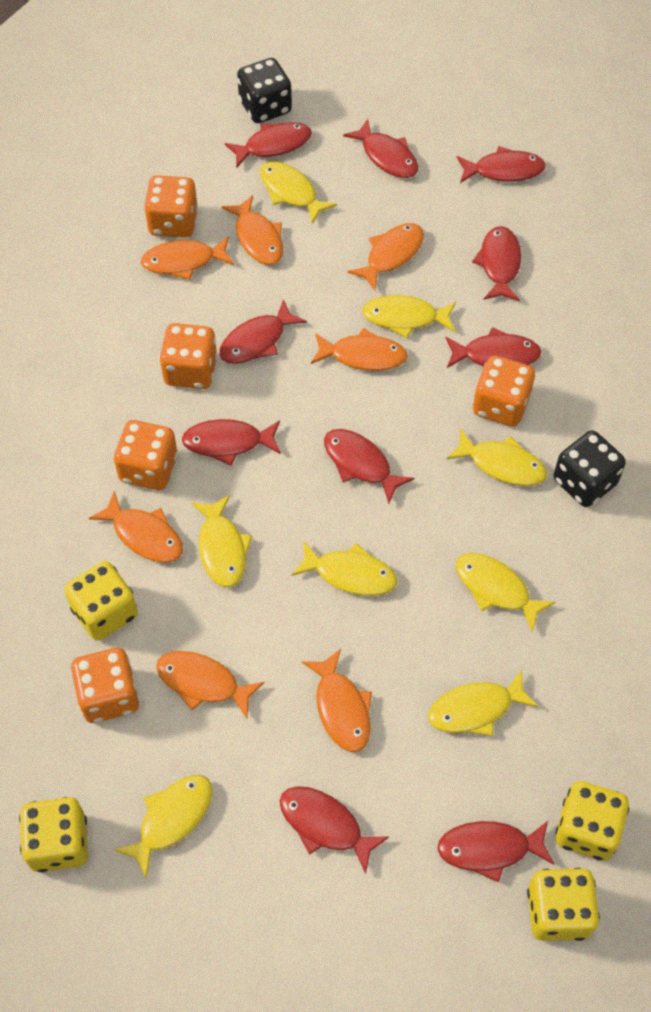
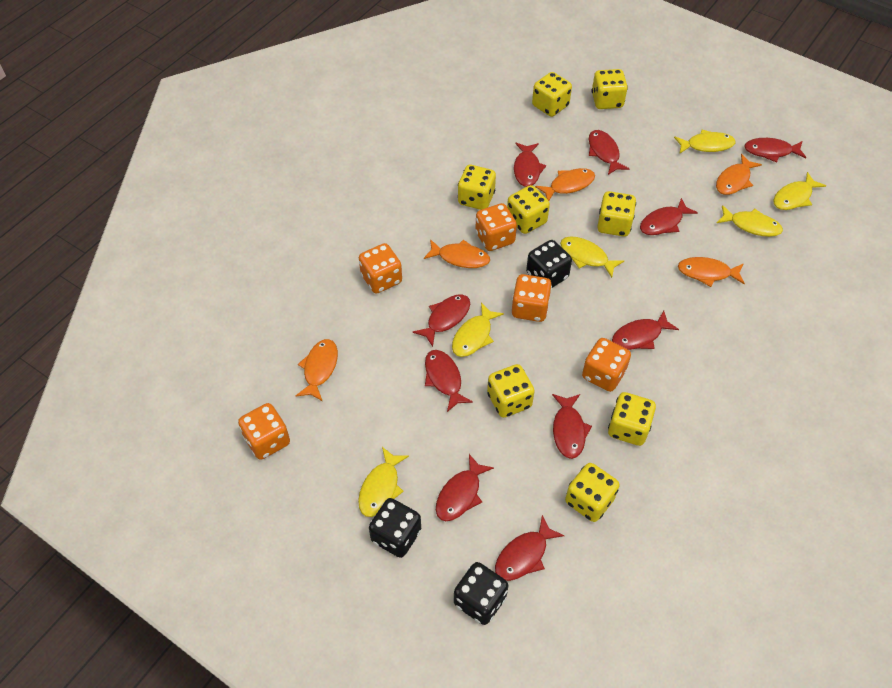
black dice: 2 -> 3
orange fish: 7 -> 5
yellow dice: 4 -> 8
yellow fish: 8 -> 6

